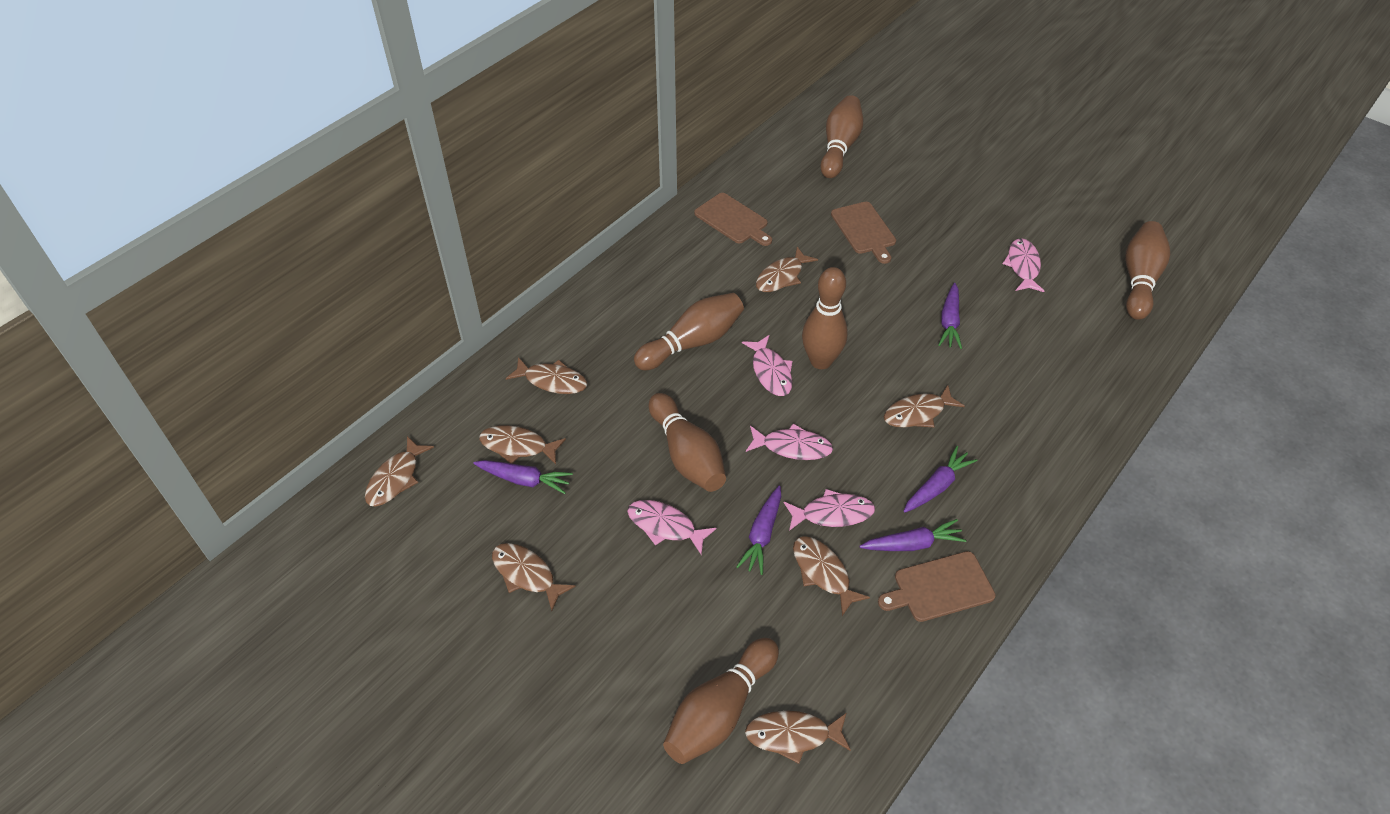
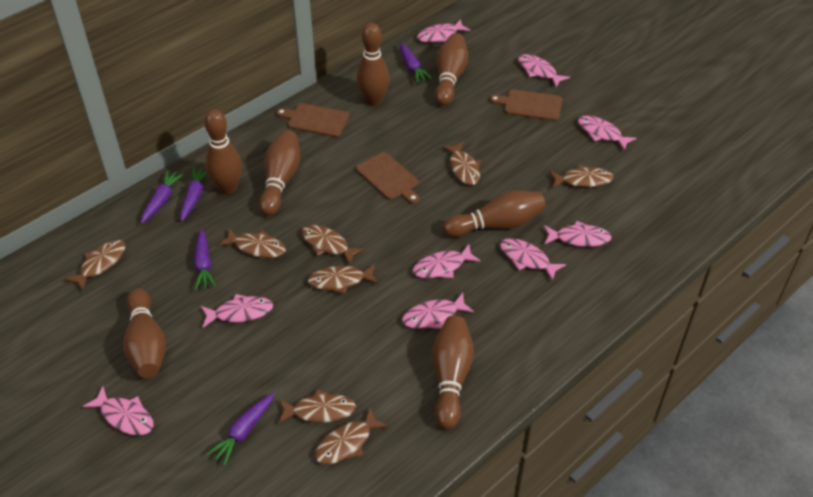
brown bowling pin: 6 -> 7
pink fish: 5 -> 9

